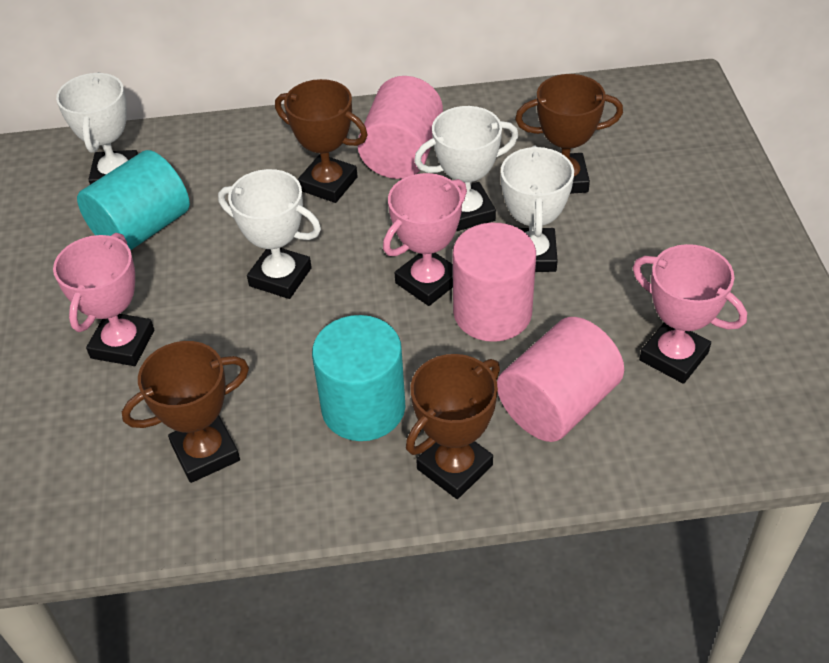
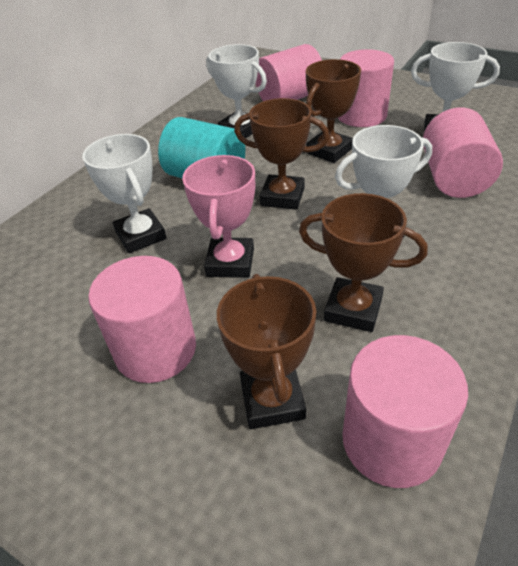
pink cylinder: 3 -> 5
pink trophy: 3 -> 1
turquoise cylinder: 2 -> 1

